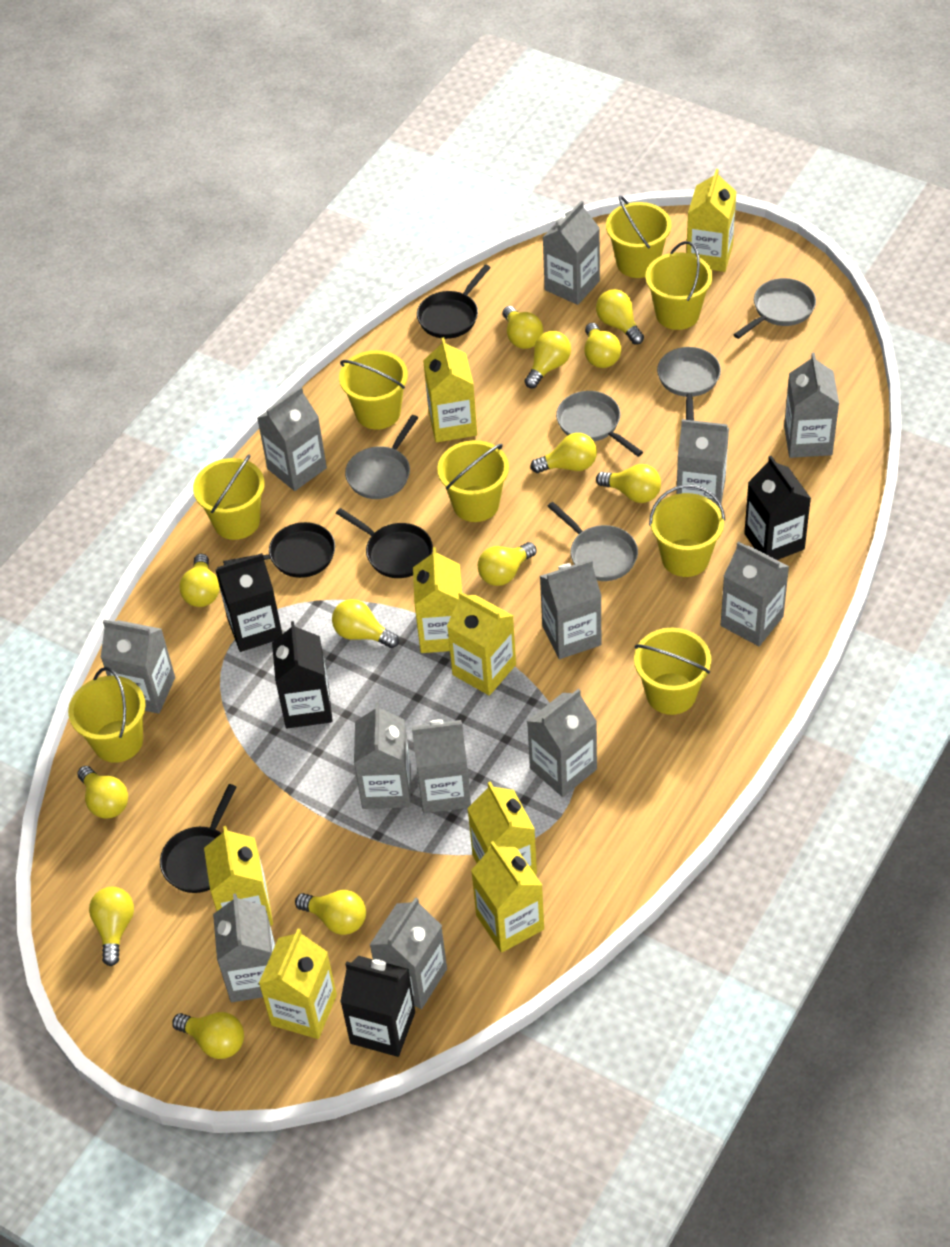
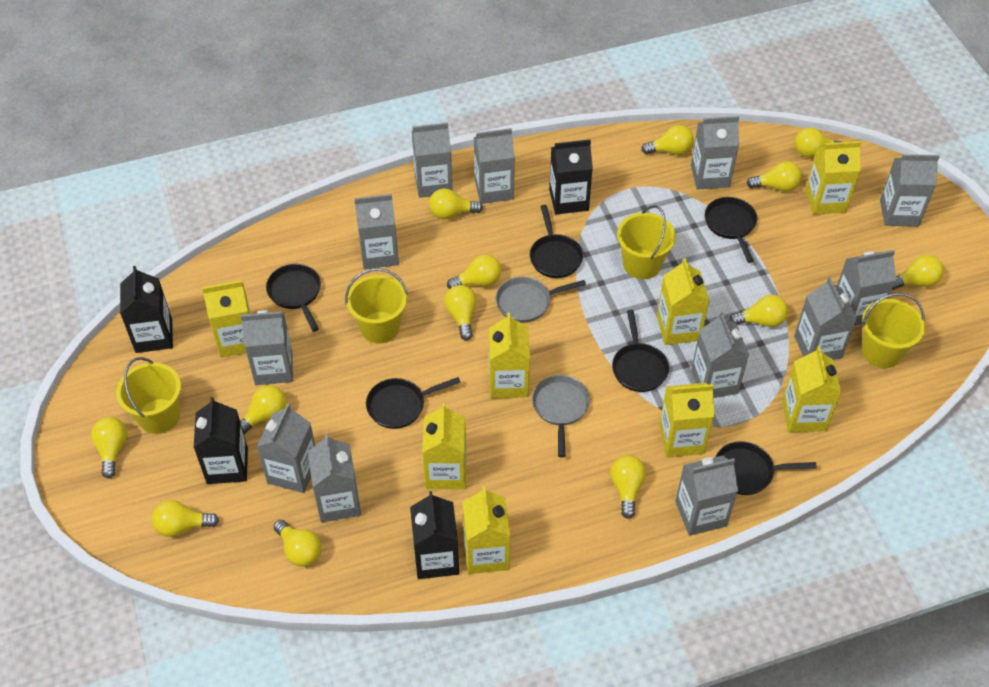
black pan: 4 -> 6
grey pan: 5 -> 2
yellow bucket: 8 -> 4

